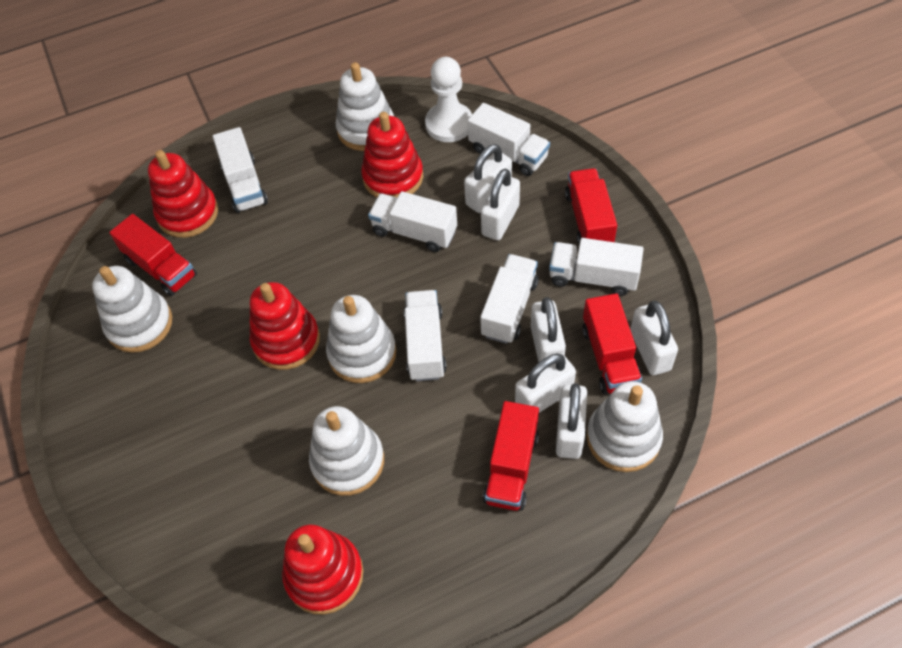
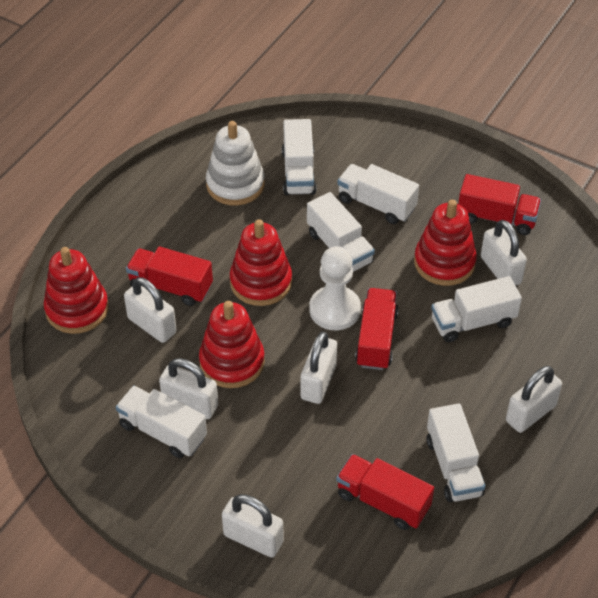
white stacking toy: 5 -> 1

